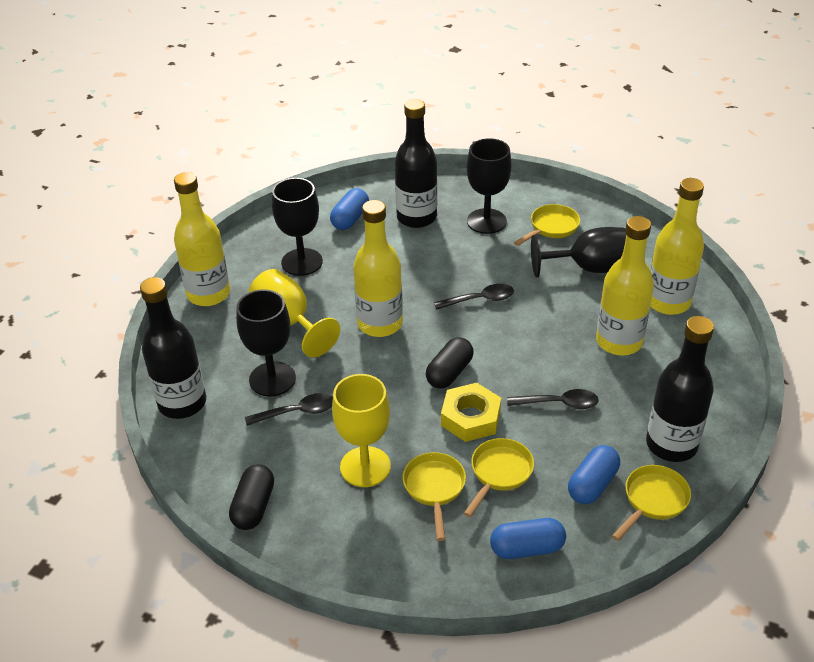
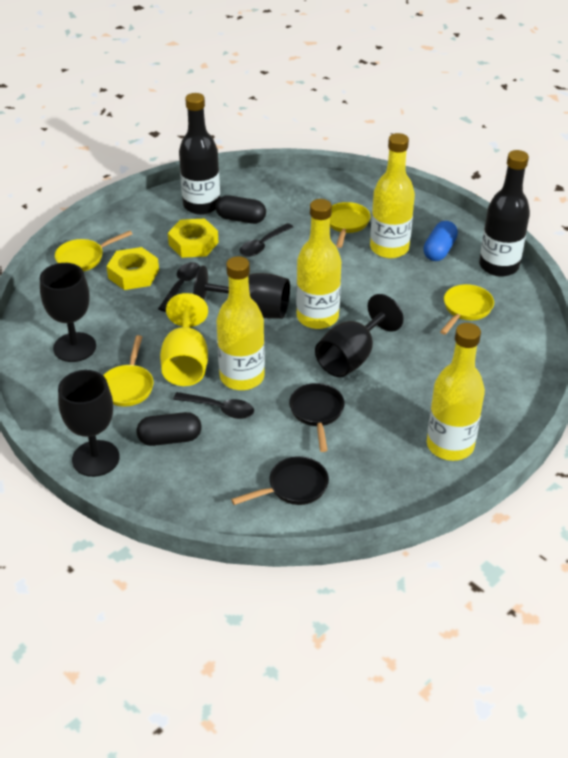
black bottle: 3 -> 2
black pan: 0 -> 2
blue capsule: 3 -> 1
yellow goblet: 2 -> 1
yellow nut: 1 -> 2

